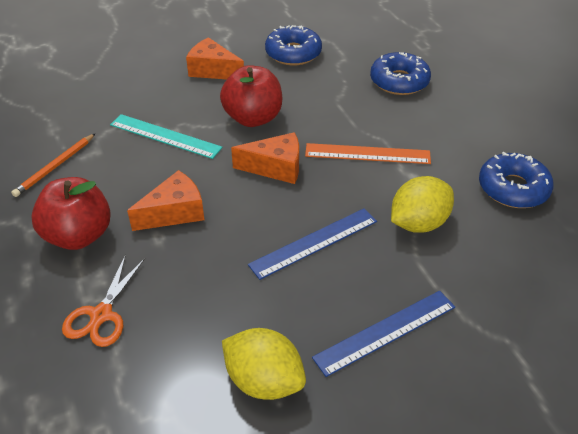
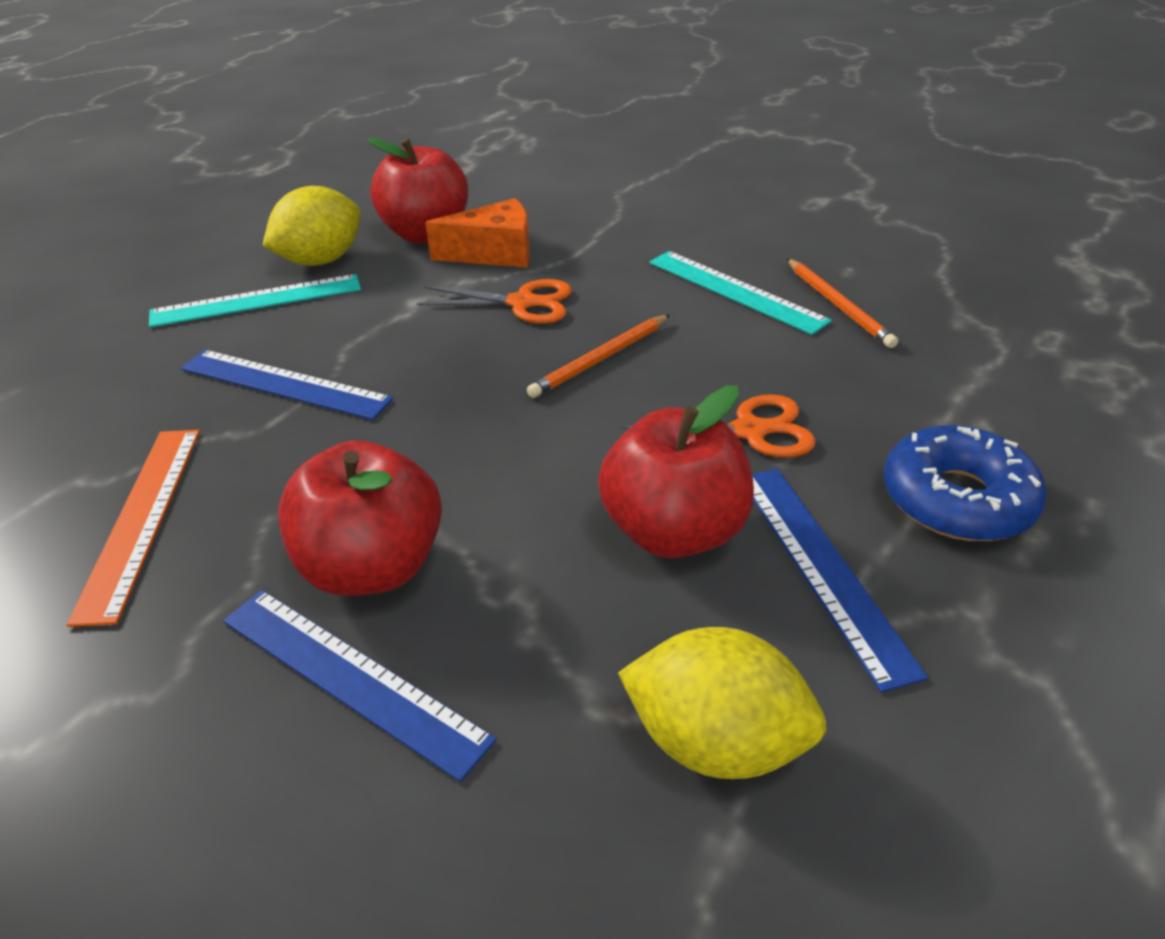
blue donut: 3 -> 1
blue ruler: 2 -> 3
orange cheese: 3 -> 1
orange pencil: 1 -> 2
orange scissors: 1 -> 2
red apple: 2 -> 3
turquoise ruler: 1 -> 2

